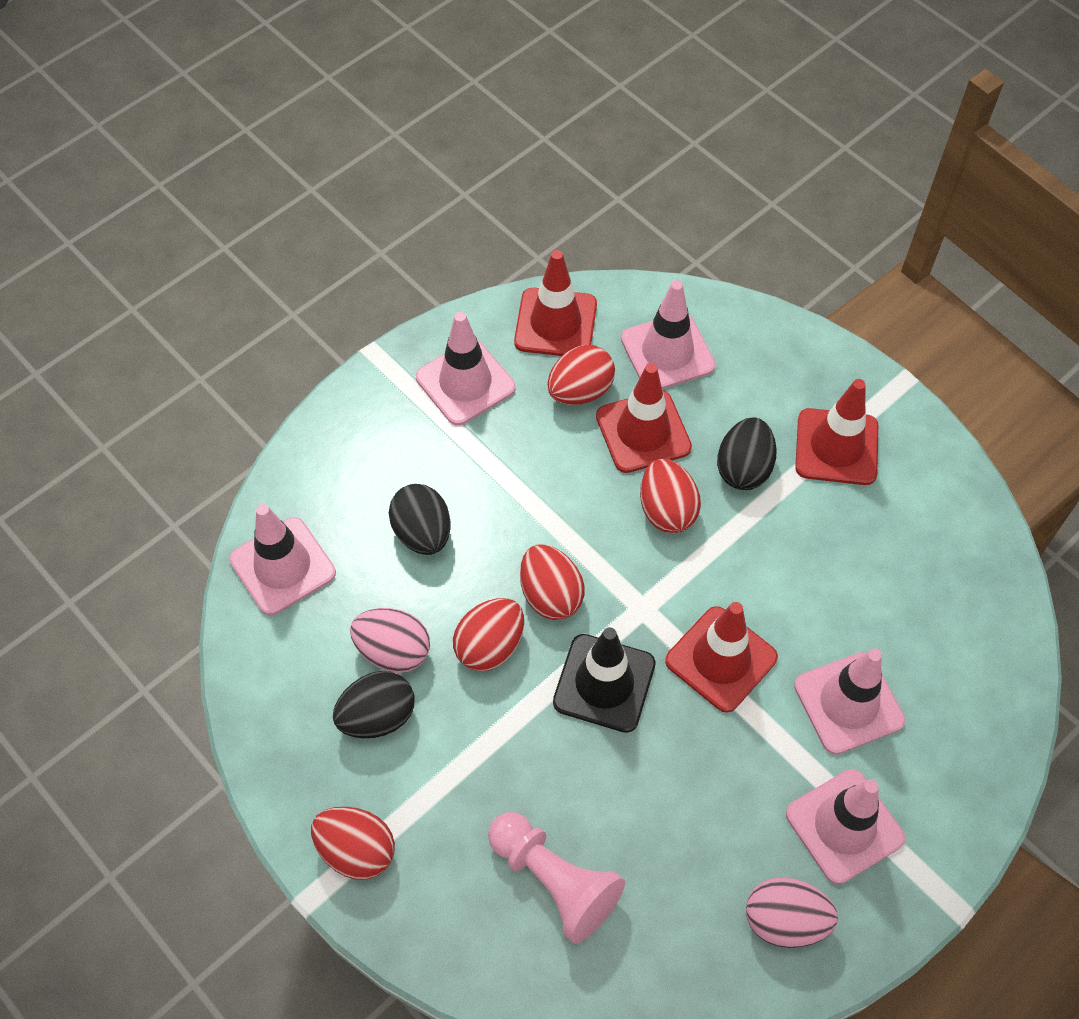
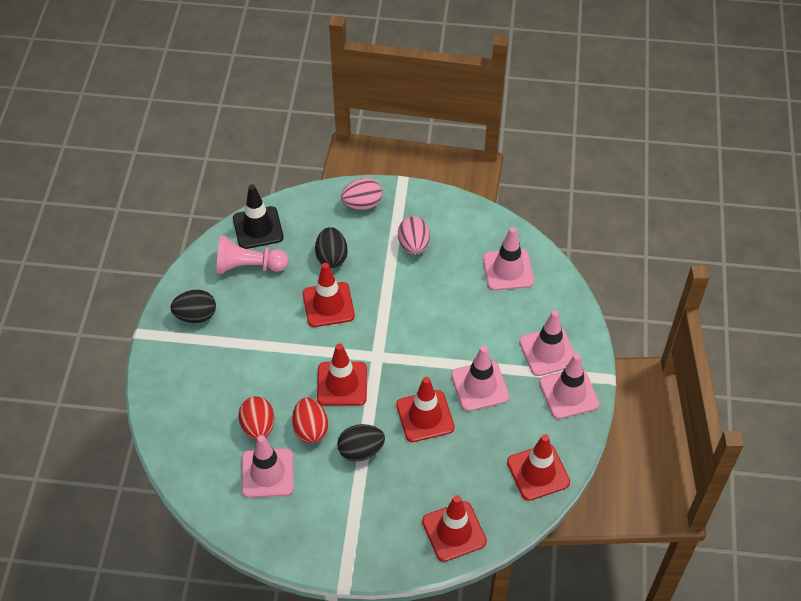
red egg: 5 -> 2
red traffic cone: 4 -> 5

